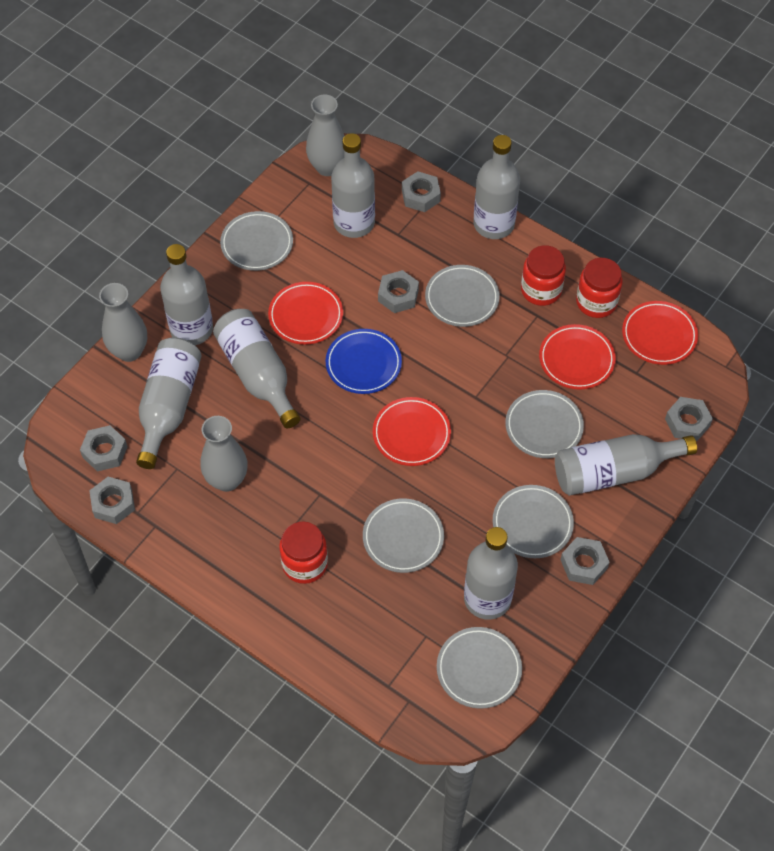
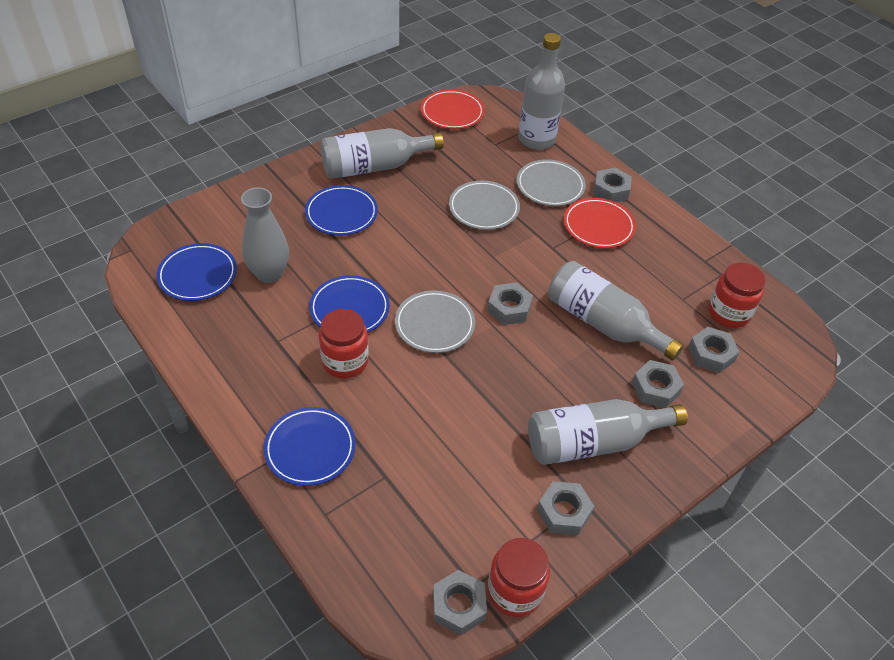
blue plate: 1 -> 4
grey bottle: 7 -> 4
grey plate: 6 -> 3
grey vase: 3 -> 1
red plate: 4 -> 2

